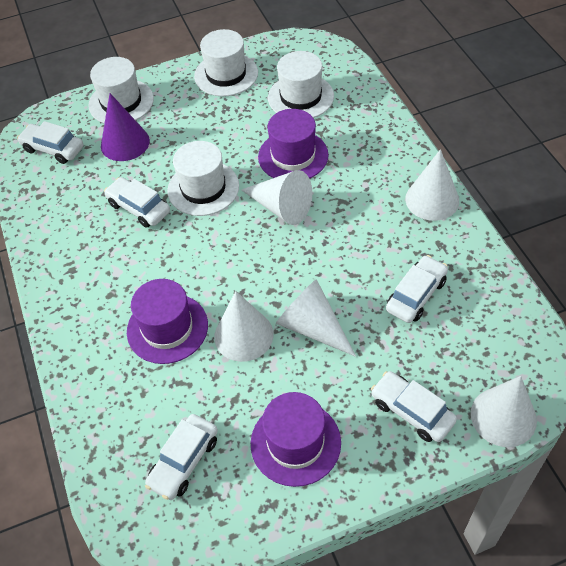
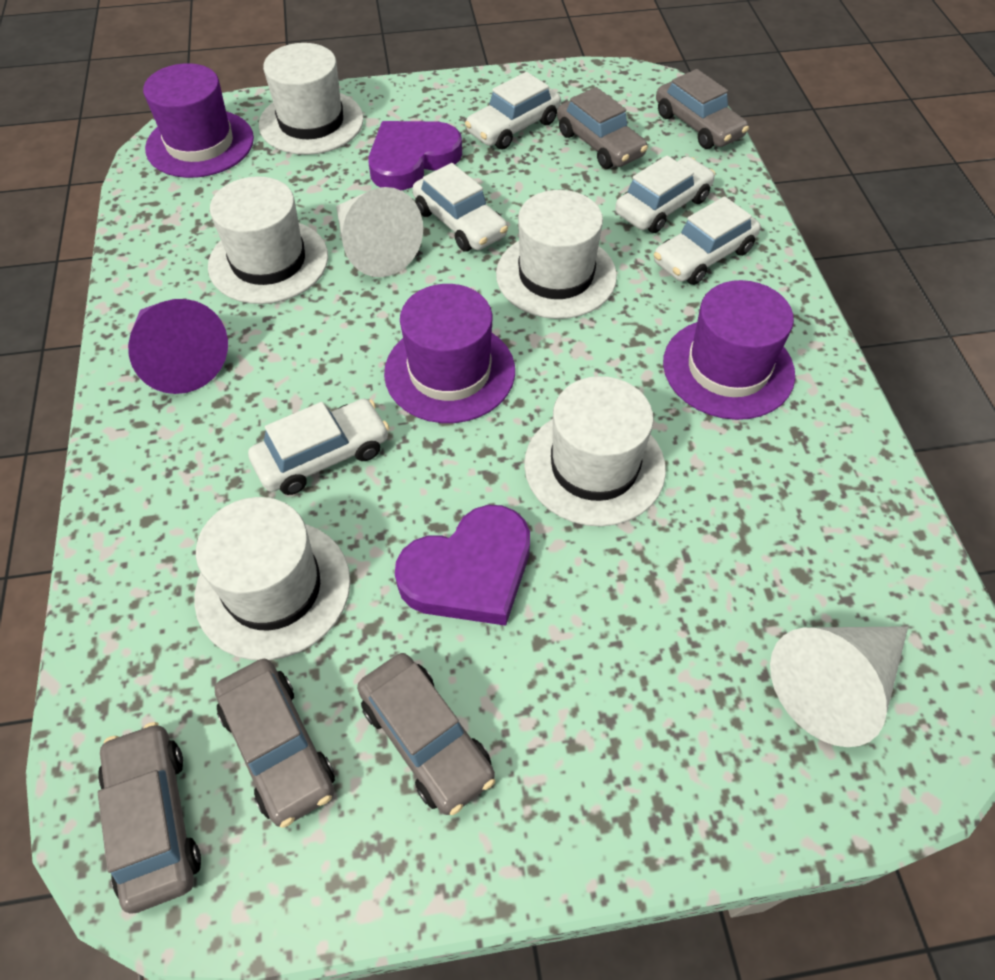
grey car: 0 -> 5
purple heart: 0 -> 2
white cone: 5 -> 2
white hat: 4 -> 5

